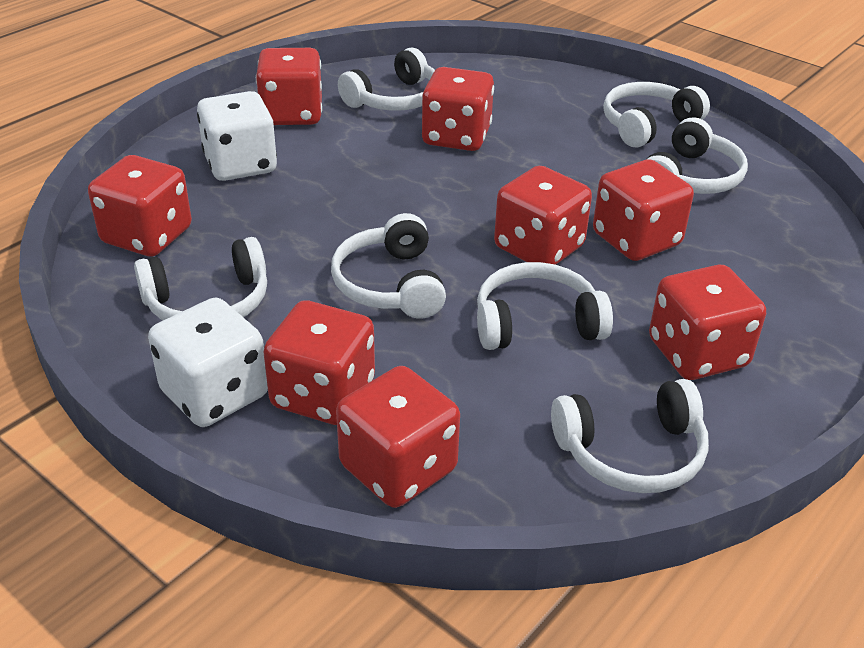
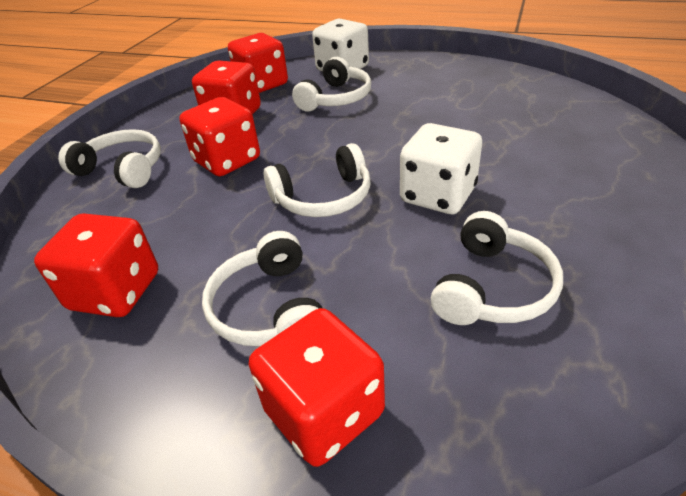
red dice: 8 -> 5
white headphones: 7 -> 5

